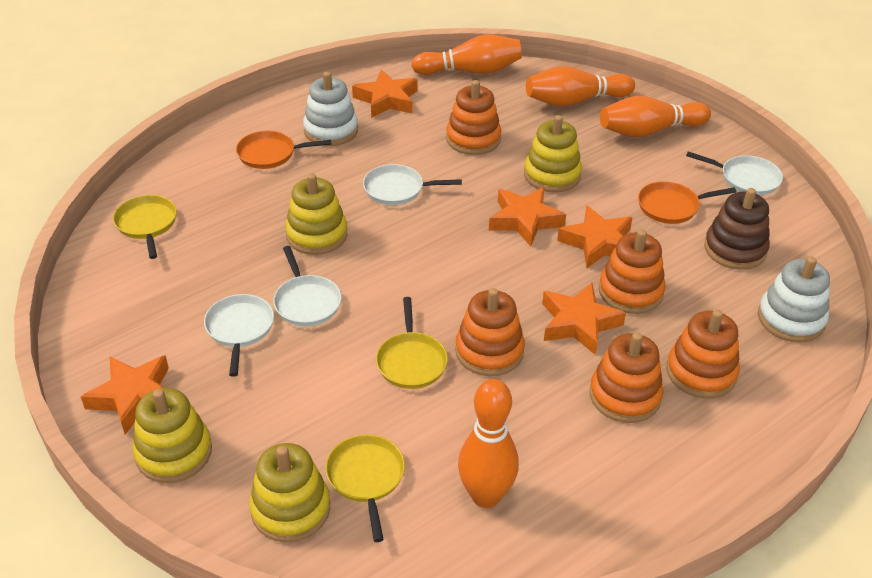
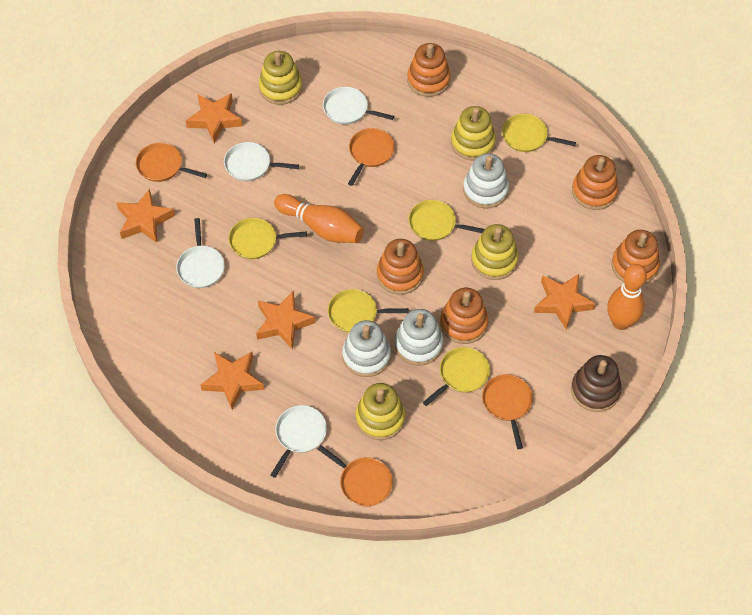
orange bowling pin: 4 -> 2
orange pan: 2 -> 4
white stacking toy: 2 -> 3
yellow pan: 3 -> 5

